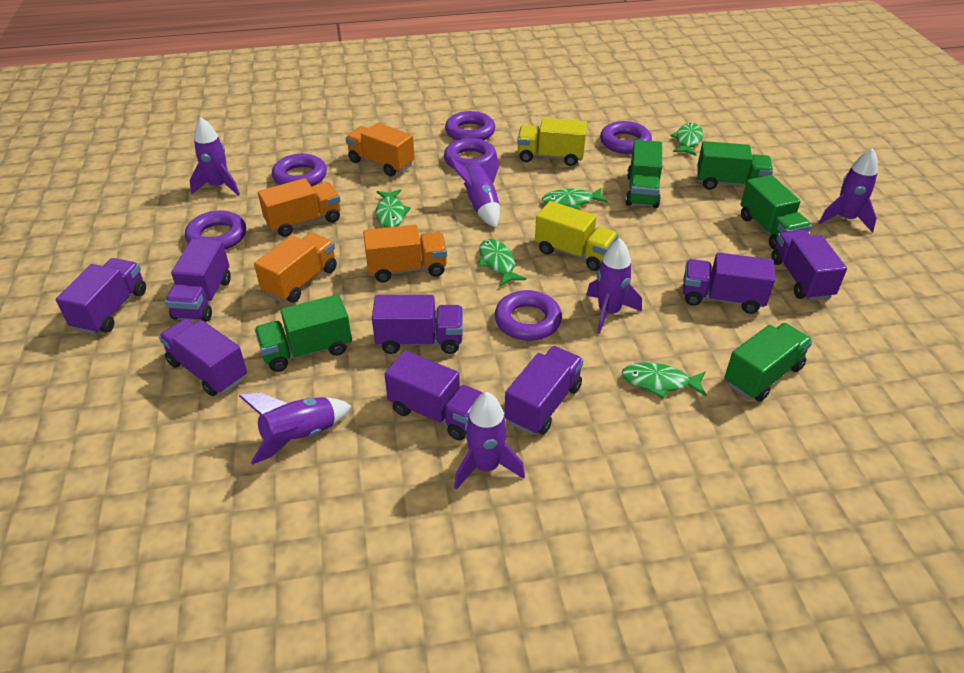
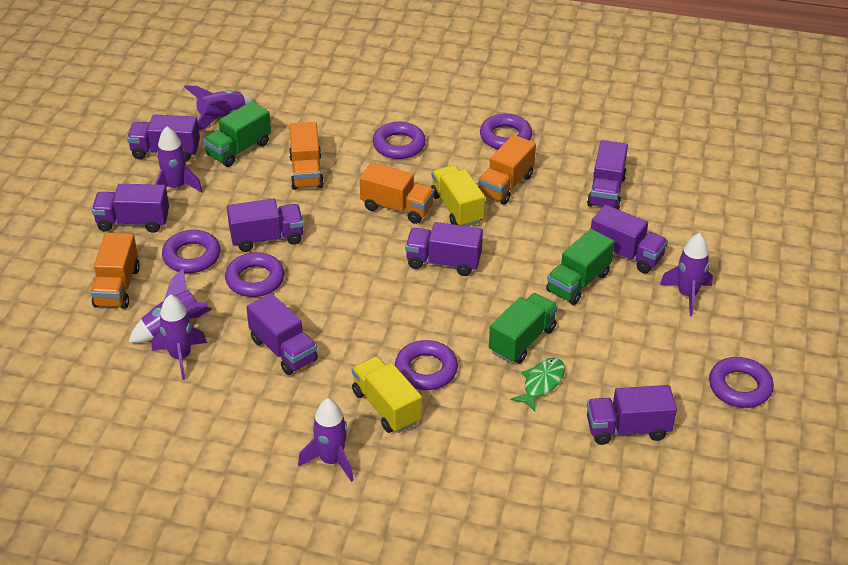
green fish: 5 -> 1
green truck: 5 -> 3

